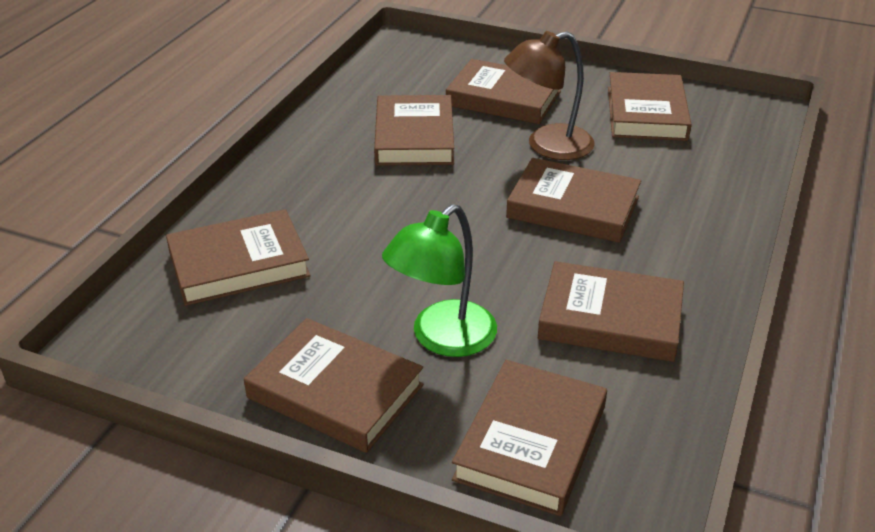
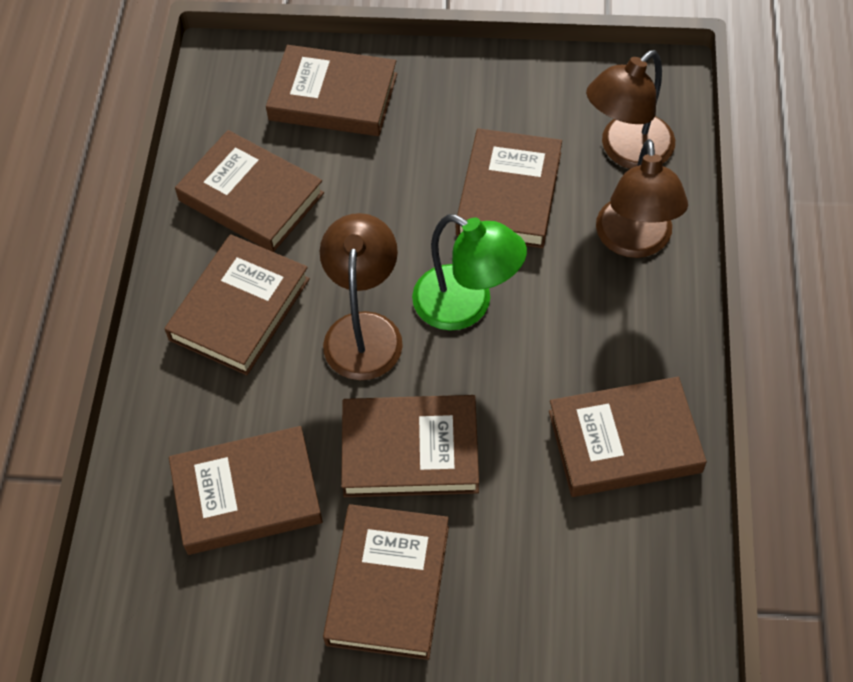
brown lamp: 1 -> 3

